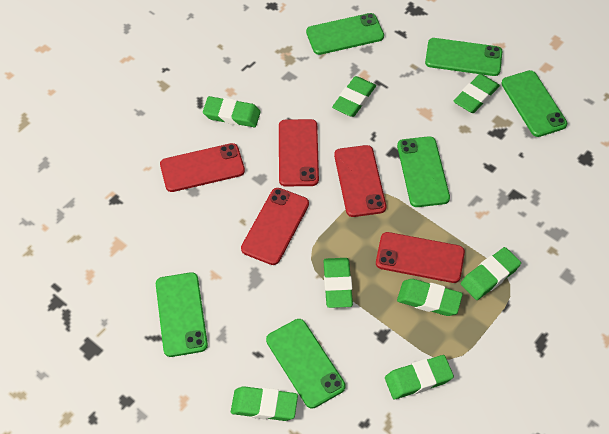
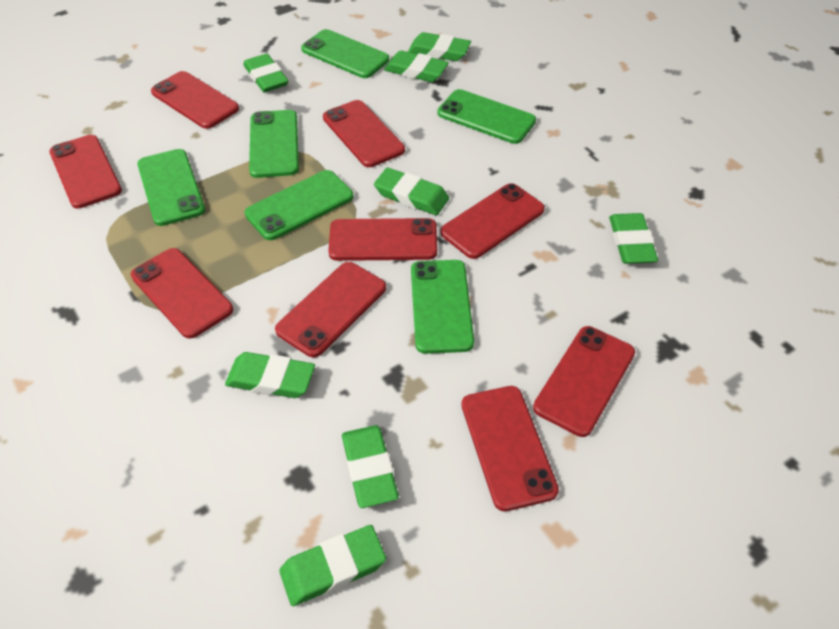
red phone: 5 -> 9

